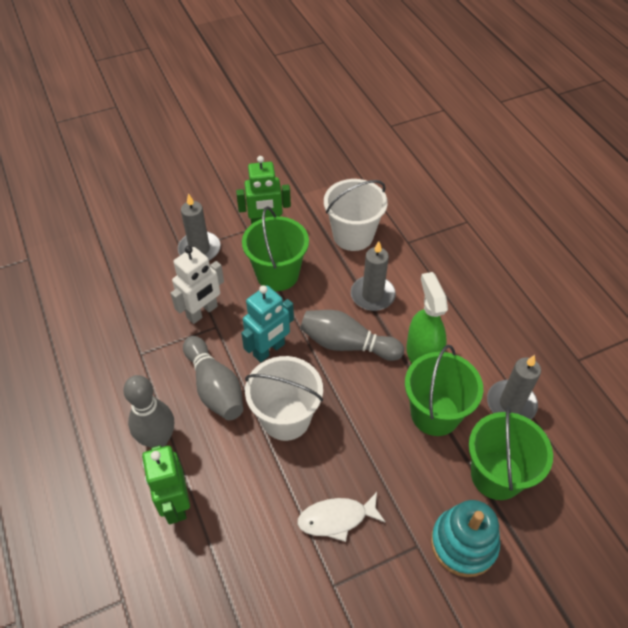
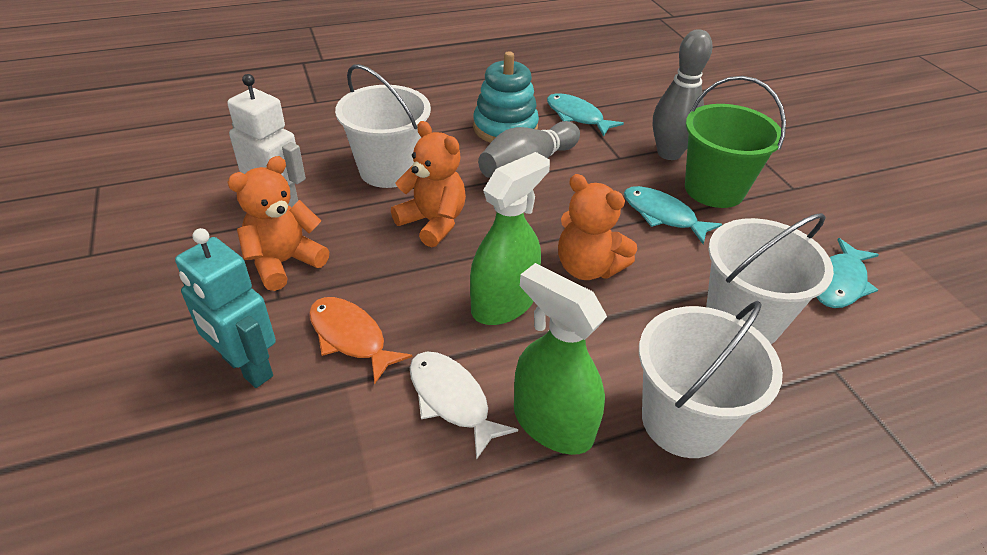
green bucket: 3 -> 1
green robot: 2 -> 0
green spray bottle: 1 -> 2
grey bowling pin: 3 -> 2
grey candle: 3 -> 0
orange fish: 0 -> 1
orange teddy bear: 0 -> 3
turquoise fish: 0 -> 3
white bucket: 2 -> 3

